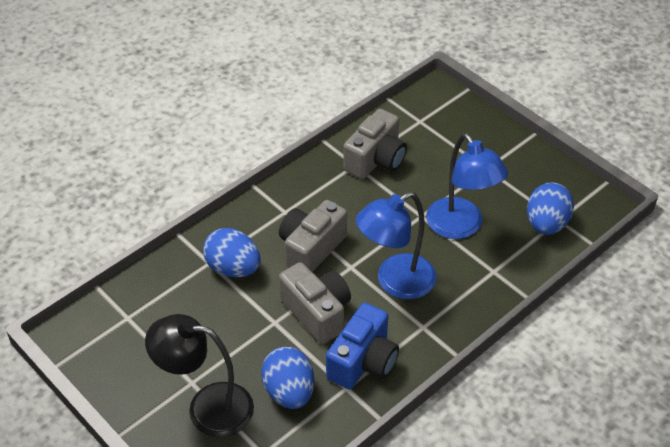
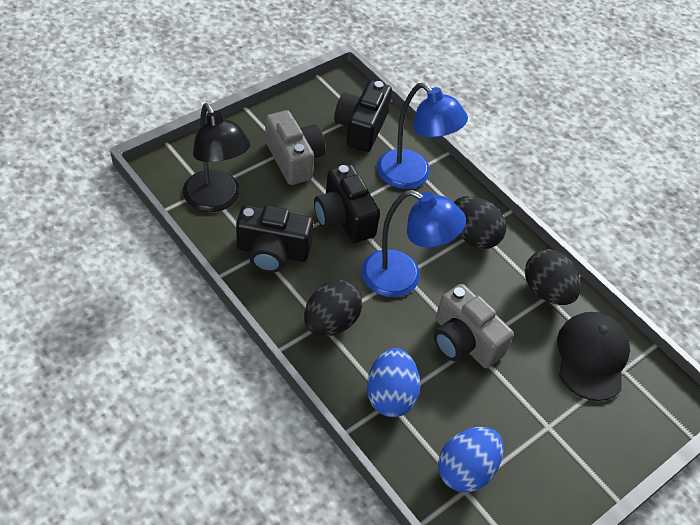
black camera: 0 -> 3
black cap: 0 -> 1
black egg: 0 -> 3
blue camera: 1 -> 0
blue egg: 3 -> 2
grey camera: 3 -> 2

